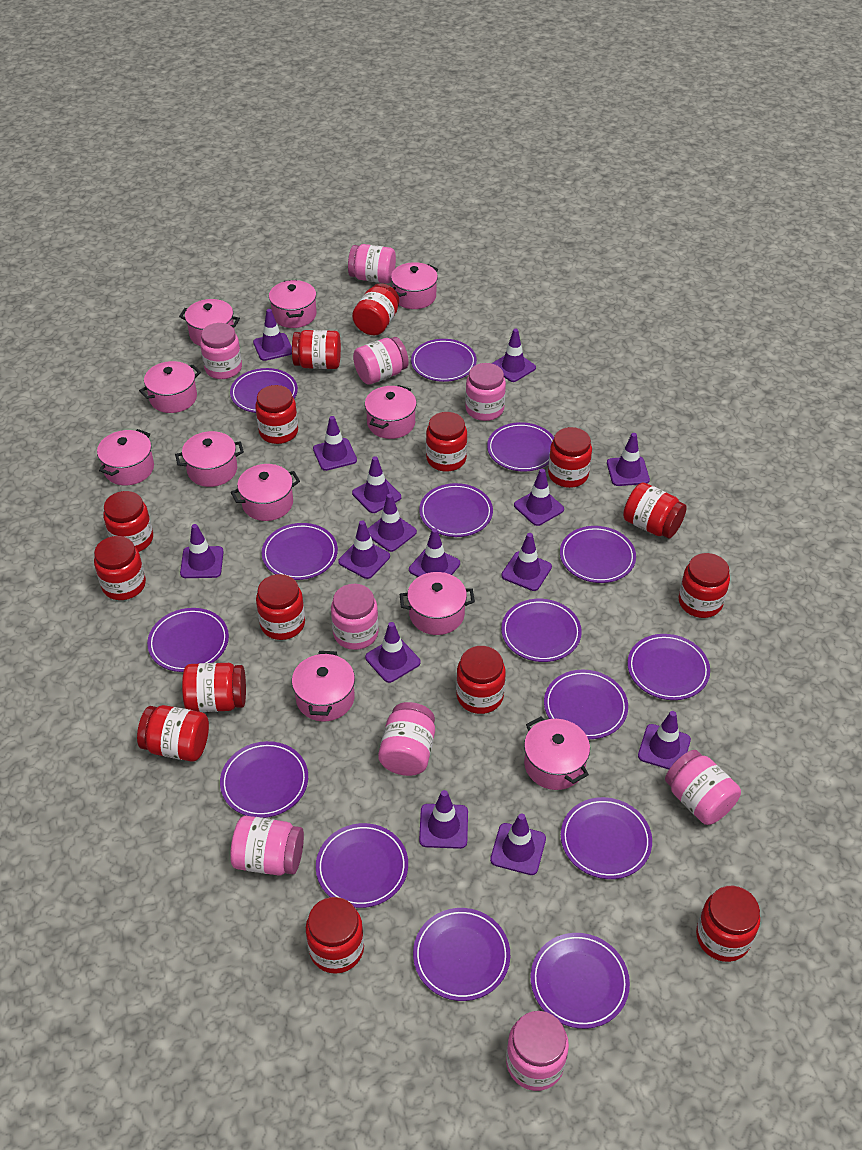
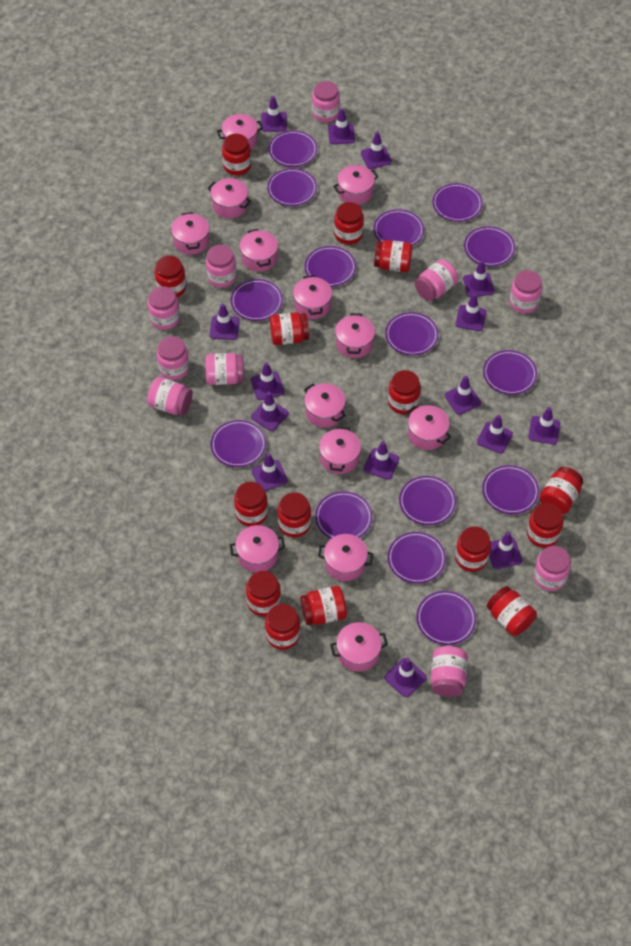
pink jar: 9 -> 10
pink pot: 11 -> 13

